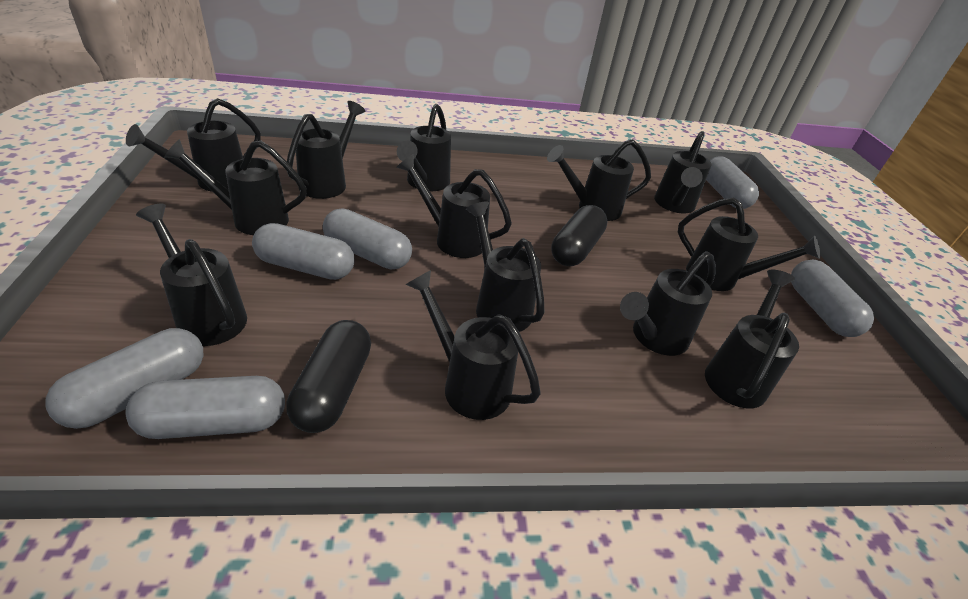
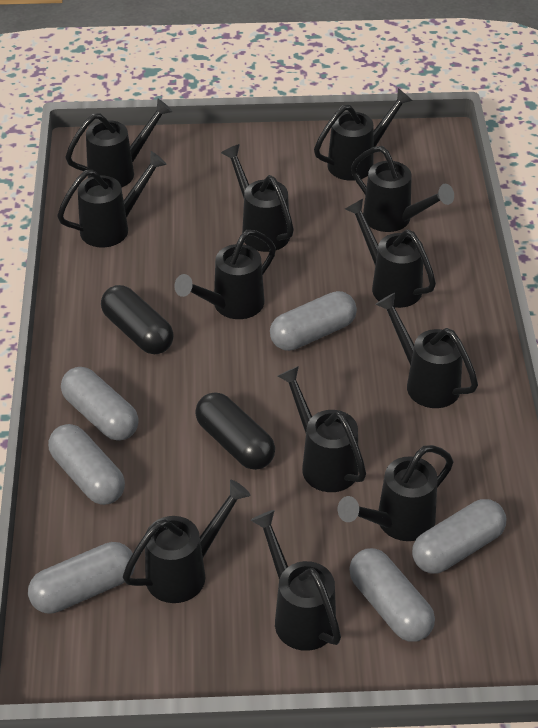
black watering can: 13 -> 12

